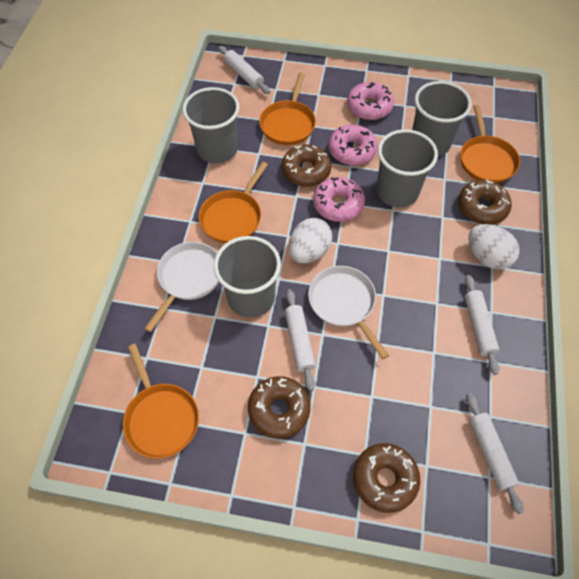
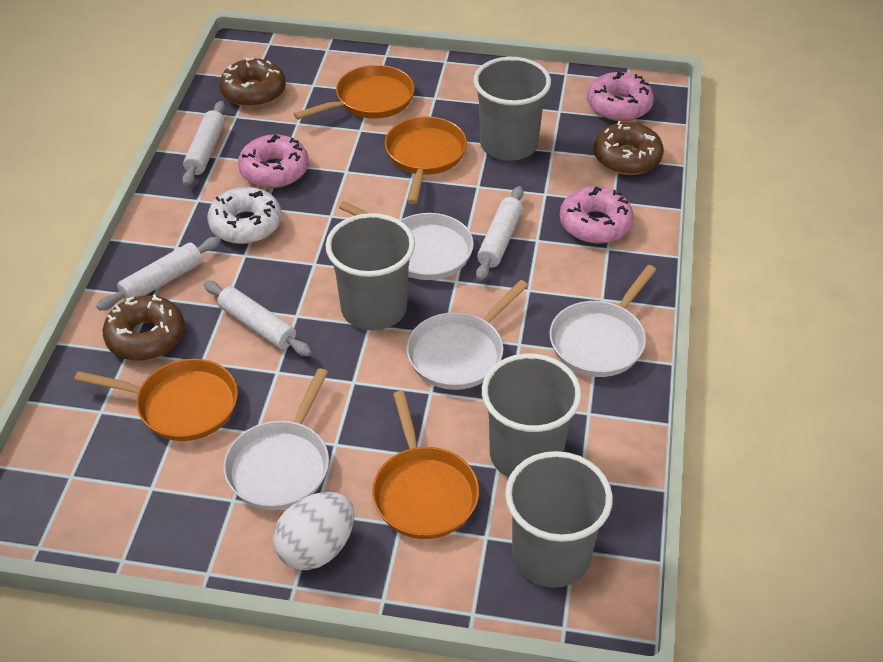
brown donut: 4 -> 3
white donut: 0 -> 1
white egg: 2 -> 1
white pan: 2 -> 4

